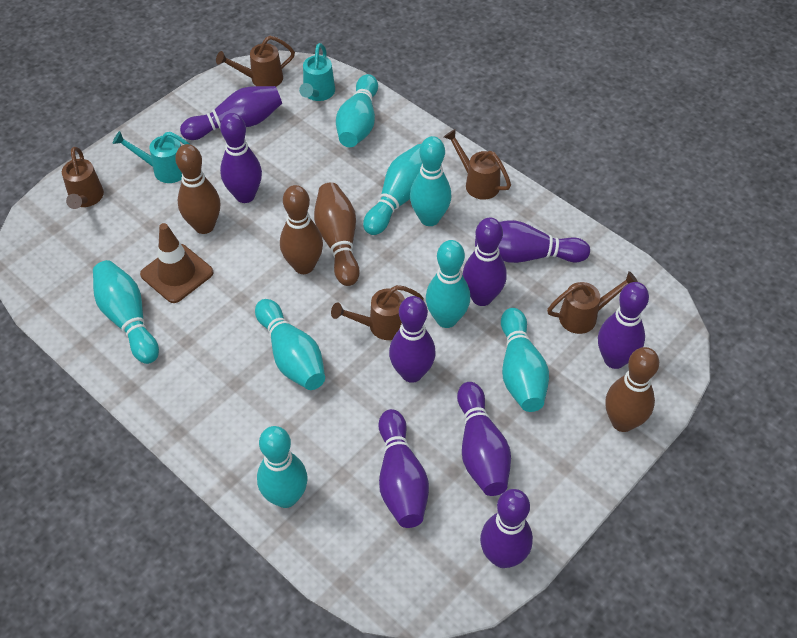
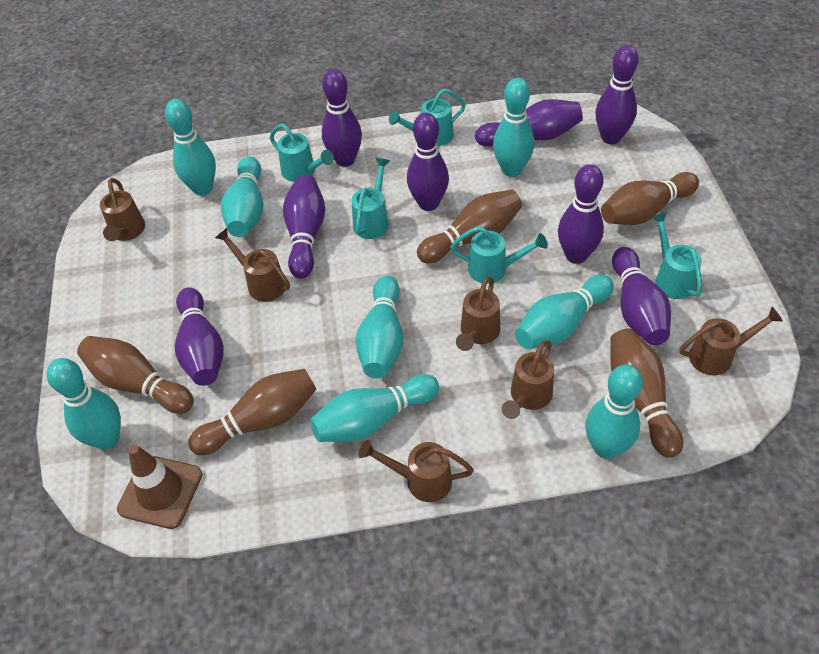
brown bowling pin: 4 -> 5
brown watering can: 5 -> 6
purple bowling pin: 9 -> 8
turquoise watering can: 2 -> 5

